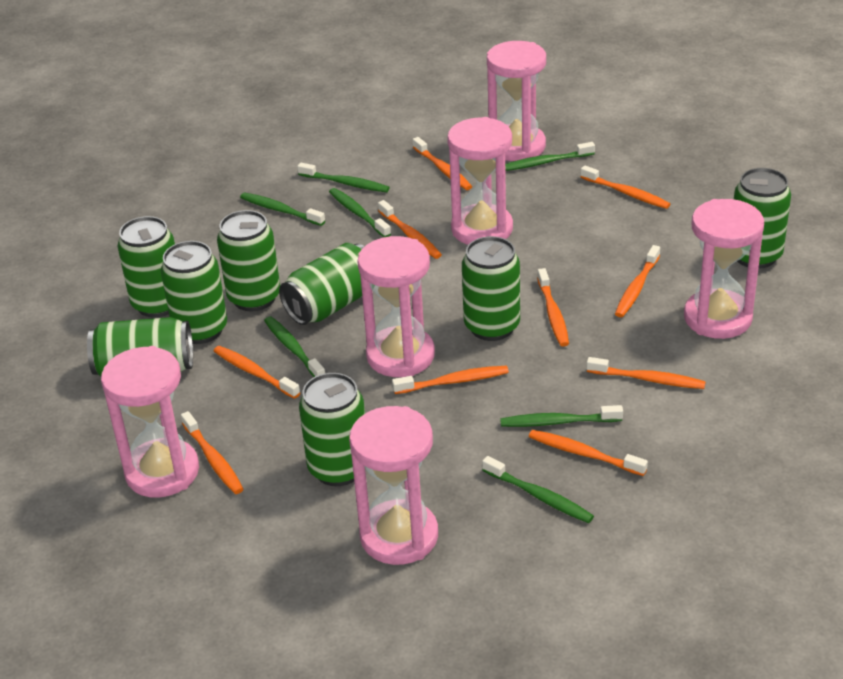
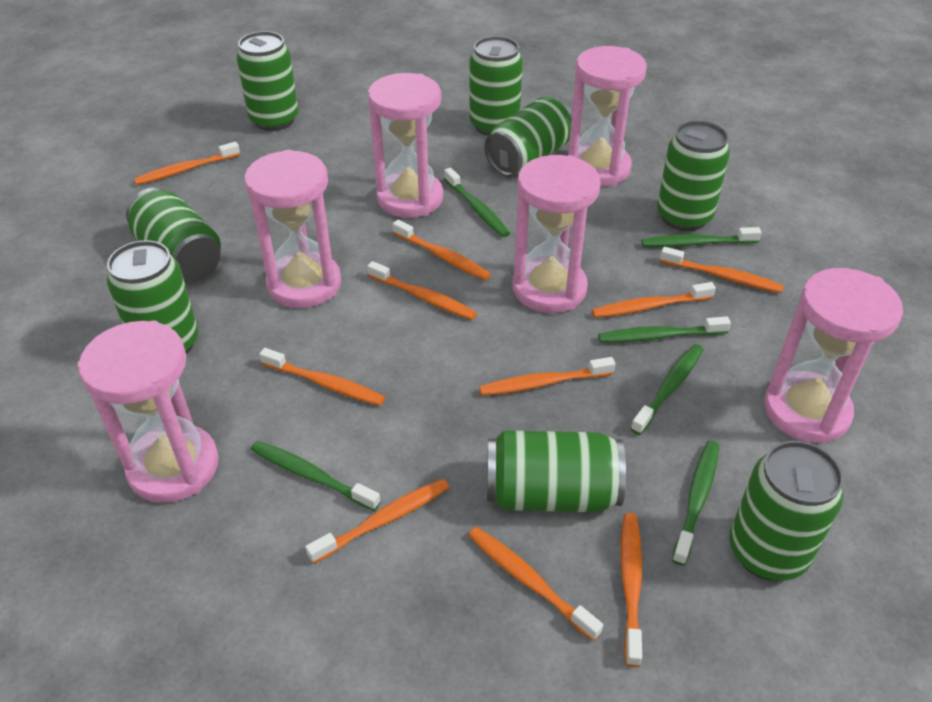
green toothbrush: 7 -> 6

